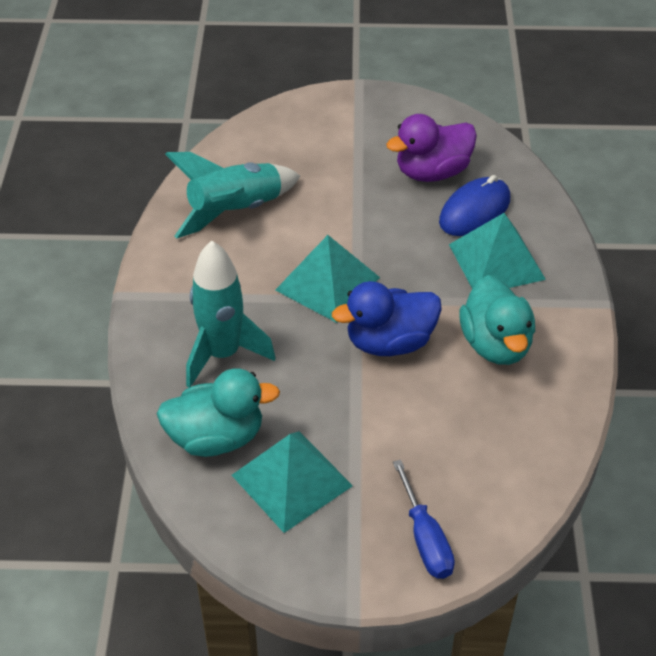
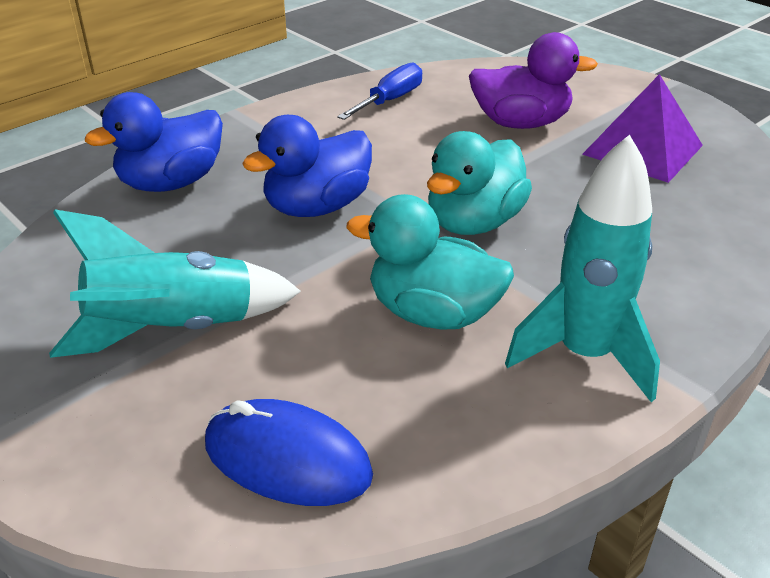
blue duck: 1 -> 2
purple pyramid: 0 -> 1
turquoise pyramid: 3 -> 0

